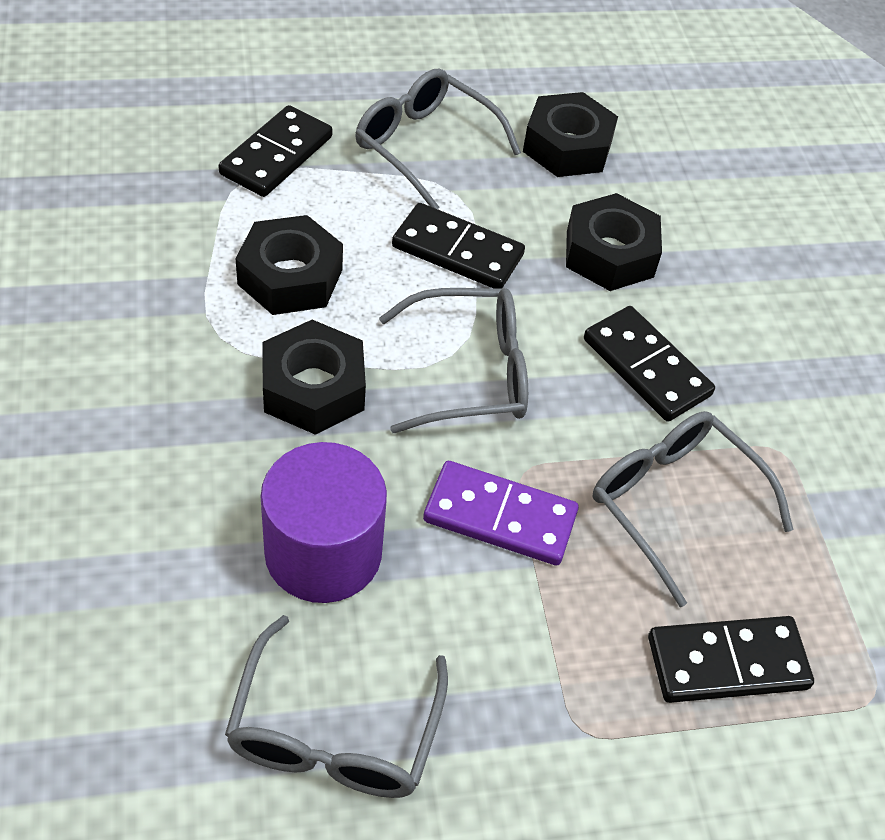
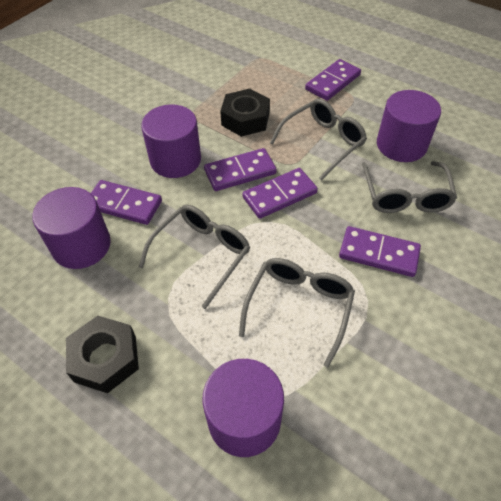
black domino: 4 -> 0
black nut: 4 -> 2
purple cylinder: 1 -> 4
purple domino: 1 -> 5

